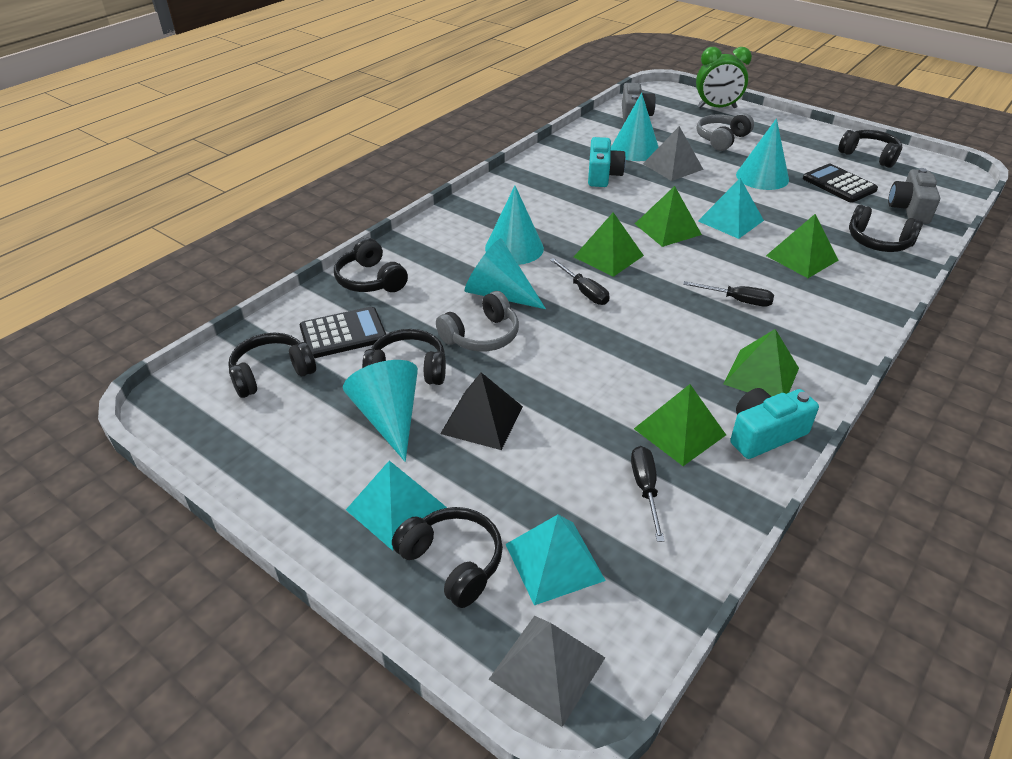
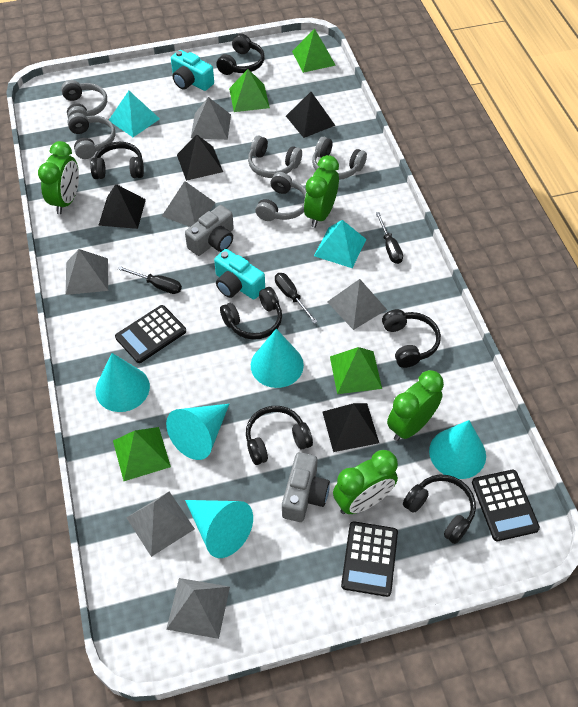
black calculator: 2 -> 3
black pyramid: 1 -> 4
green clock: 1 -> 4
green pyramid: 5 -> 4
grey headphones: 2 -> 5
grey pyramid: 2 -> 6
turquoise pyramid: 3 -> 2

